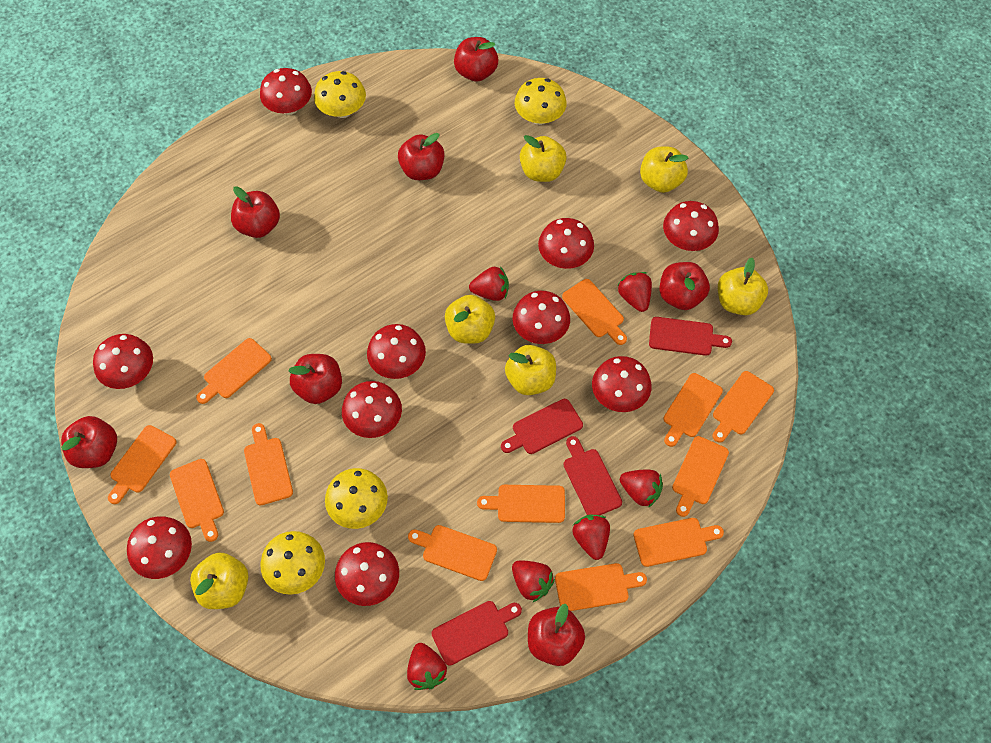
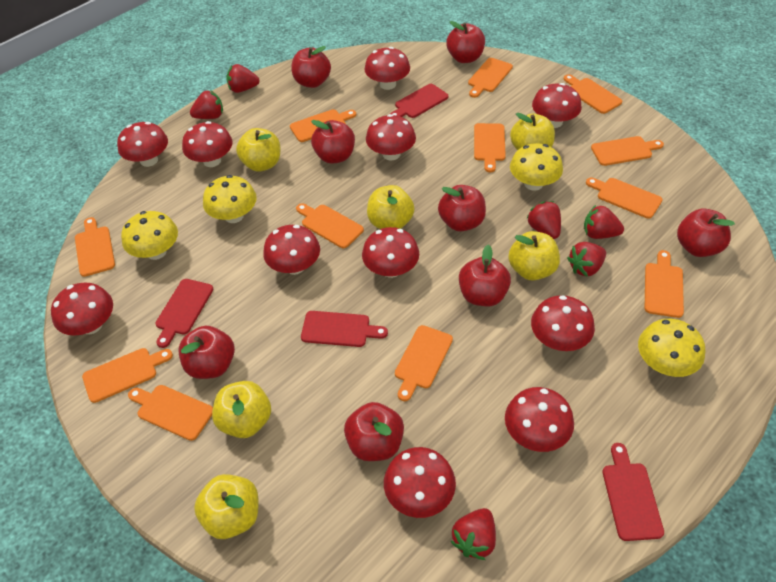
red apple: 7 -> 8
red mushroom: 10 -> 11

